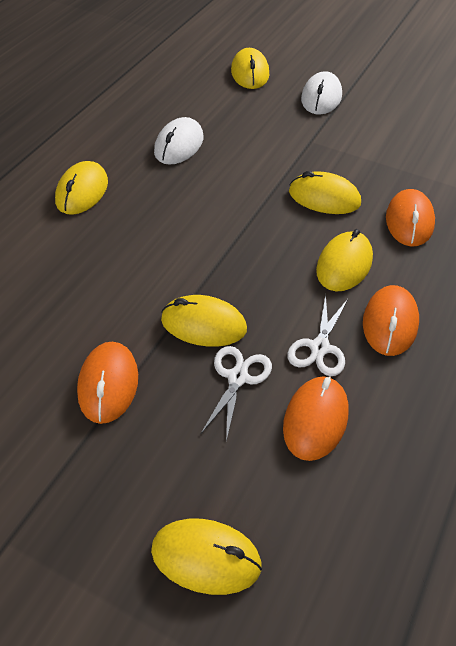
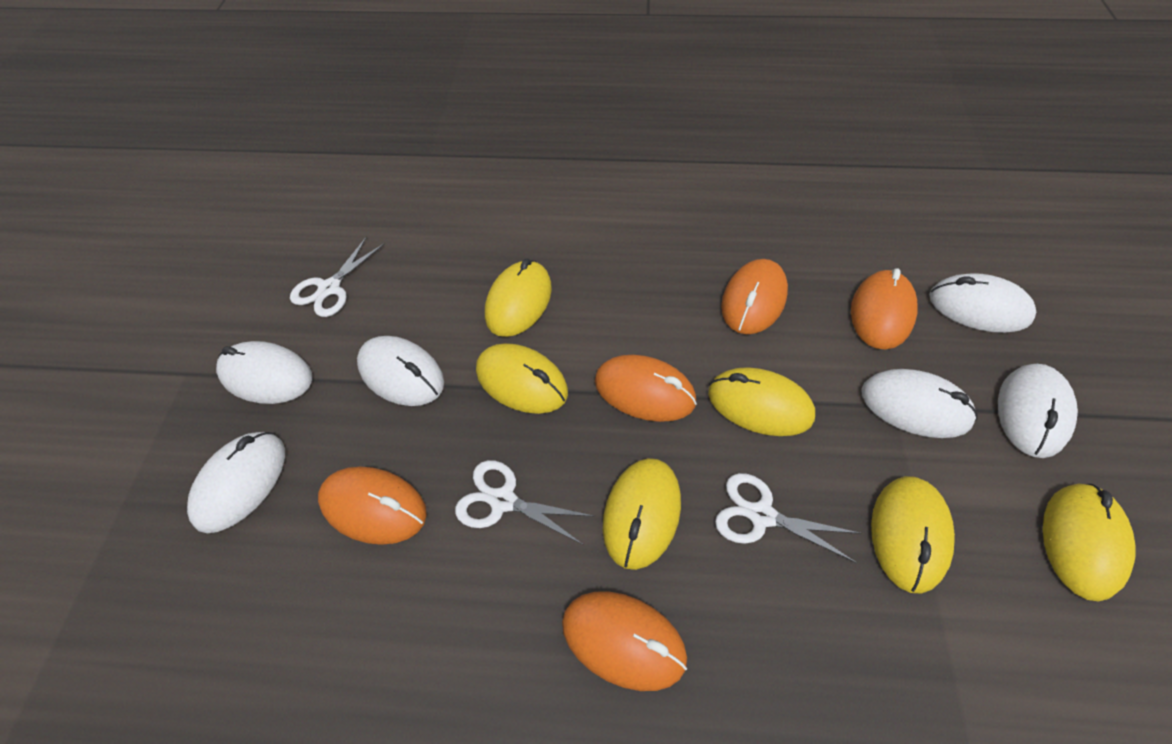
orange mouse: 4 -> 5
white mouse: 2 -> 6
white scissors: 2 -> 3

